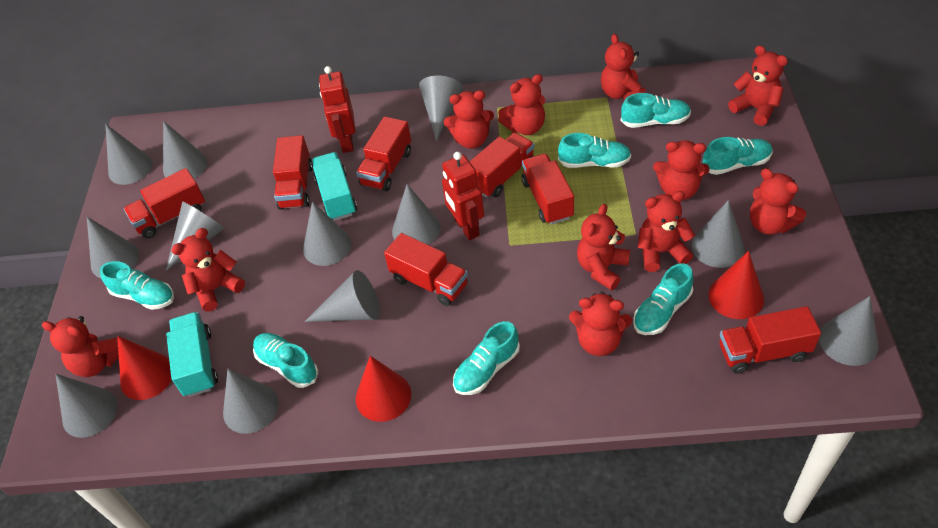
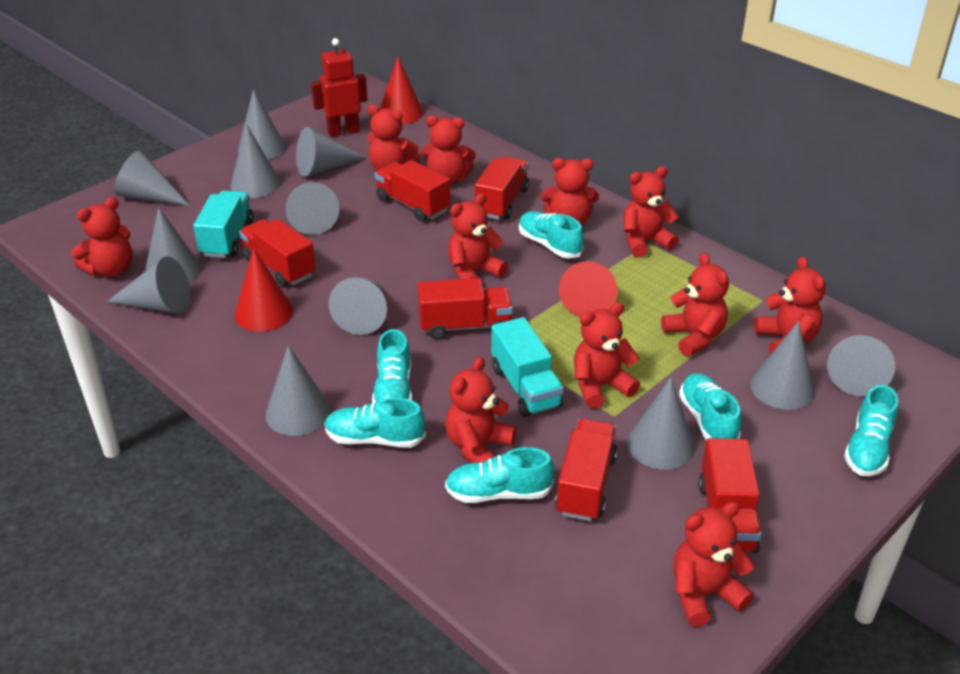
red robot: 2 -> 1
red truck: 7 -> 6
turquoise shoe: 7 -> 6

